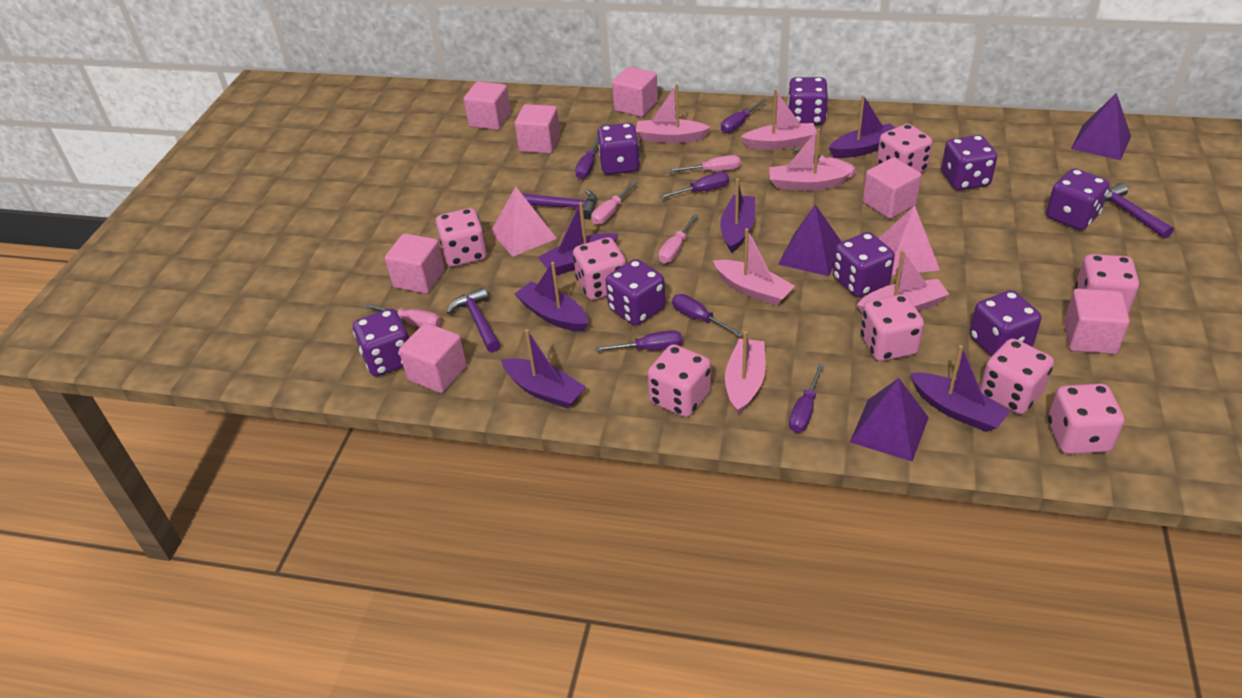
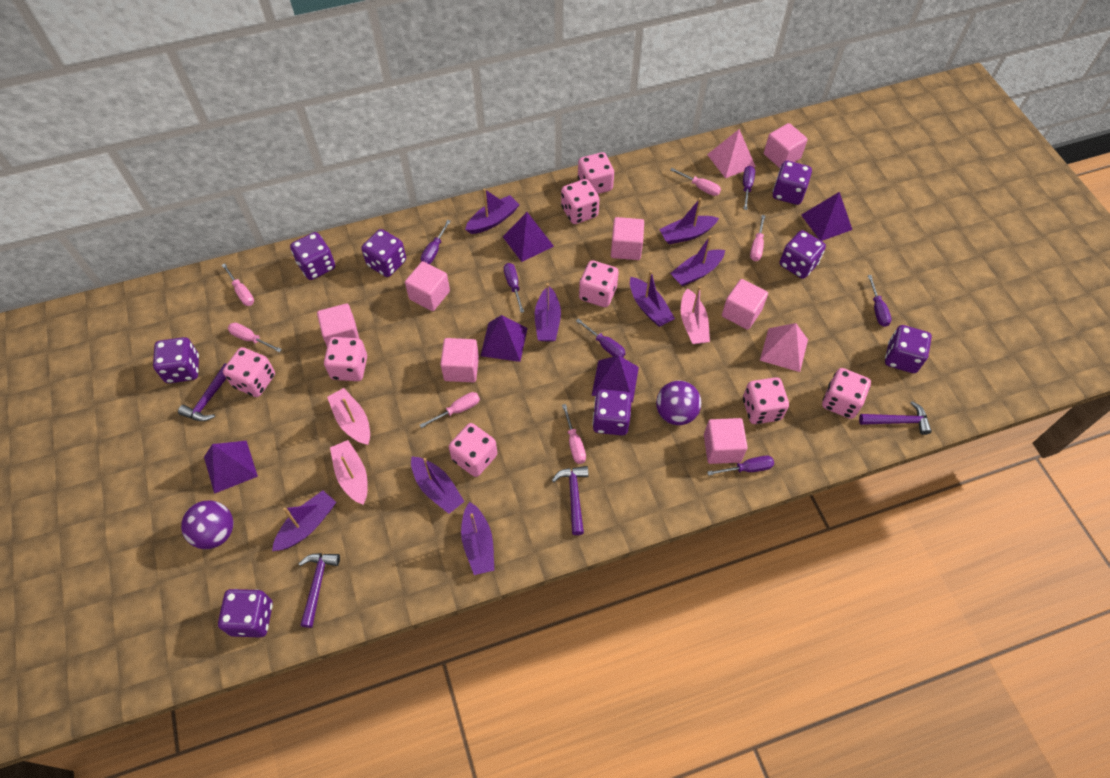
pink boat: 6 -> 3
pink screwdriver: 5 -> 6
purple ball: 0 -> 2
purple boat: 6 -> 8
purple hammer: 3 -> 4
purple pyramid: 3 -> 5

